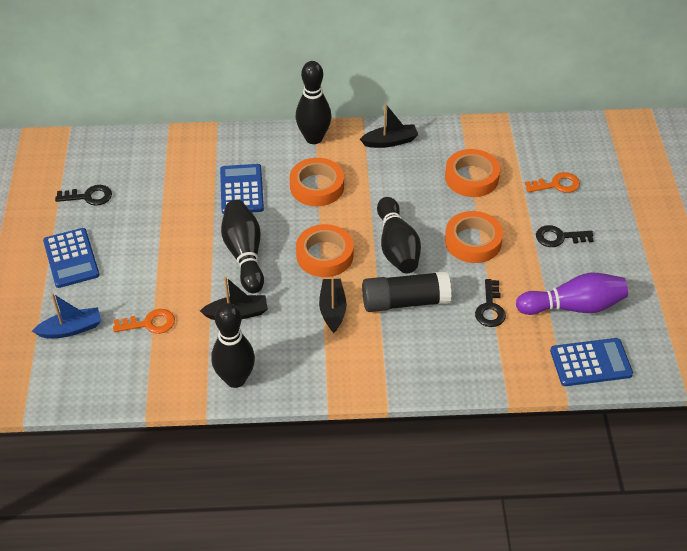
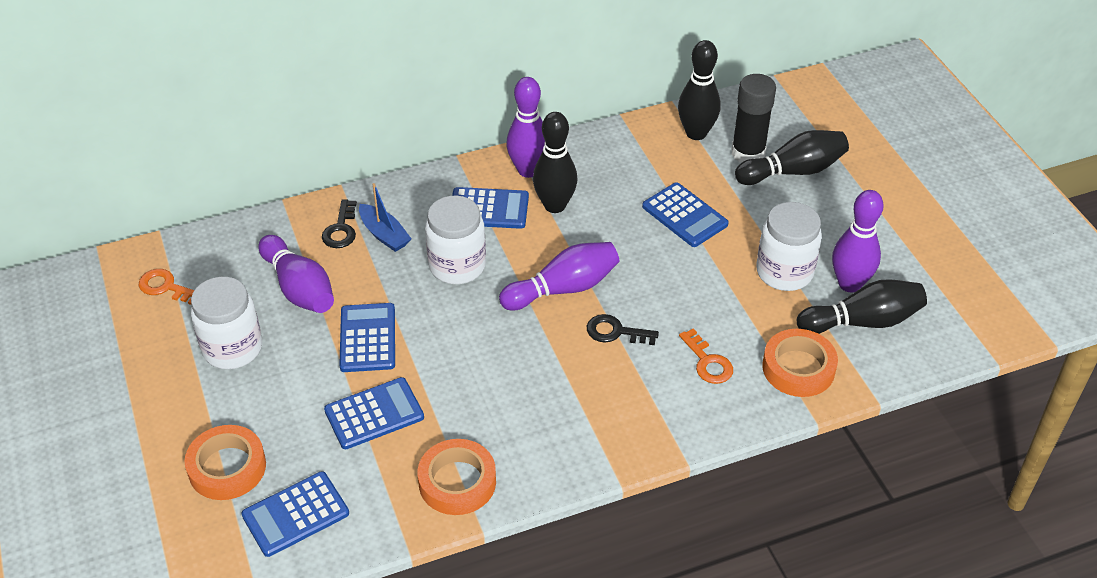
black boat: 3 -> 0
black key: 3 -> 2
blue calculator: 3 -> 5
orange tape: 4 -> 3
purple bowling pin: 1 -> 4
white jar: 0 -> 3

